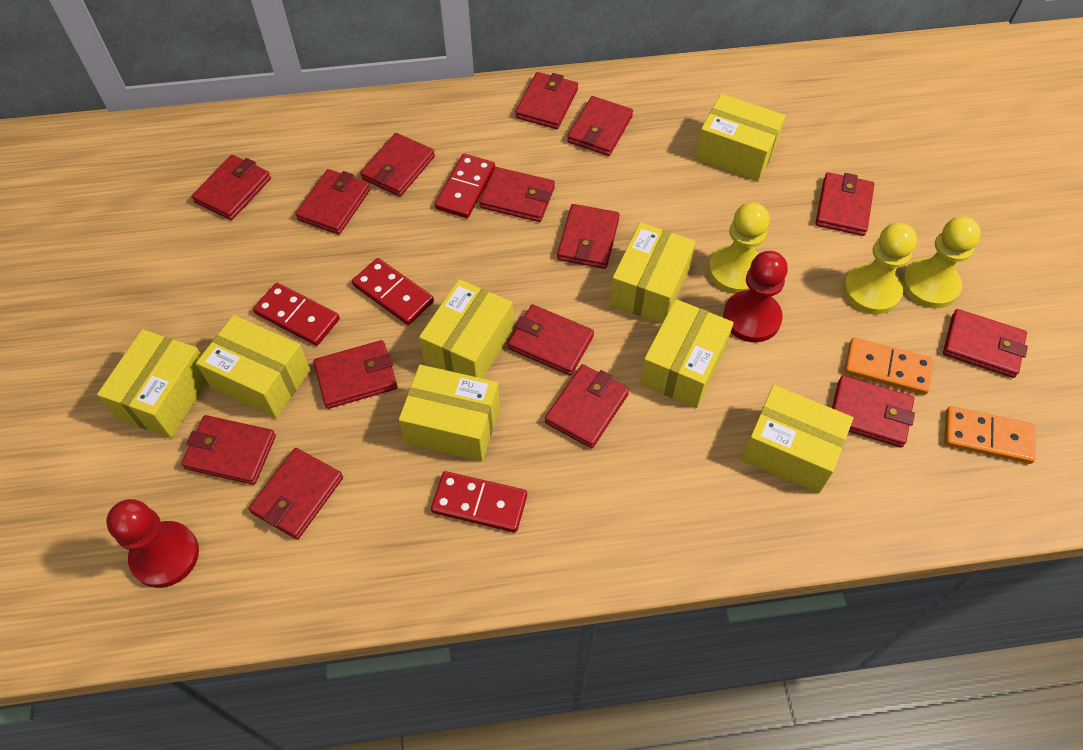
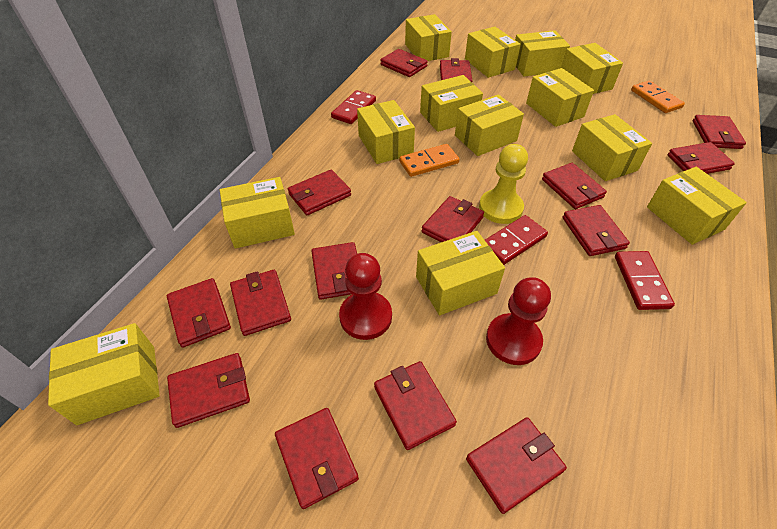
red domino: 4 -> 3
yellow box: 8 -> 13
yellow pawn: 3 -> 1

